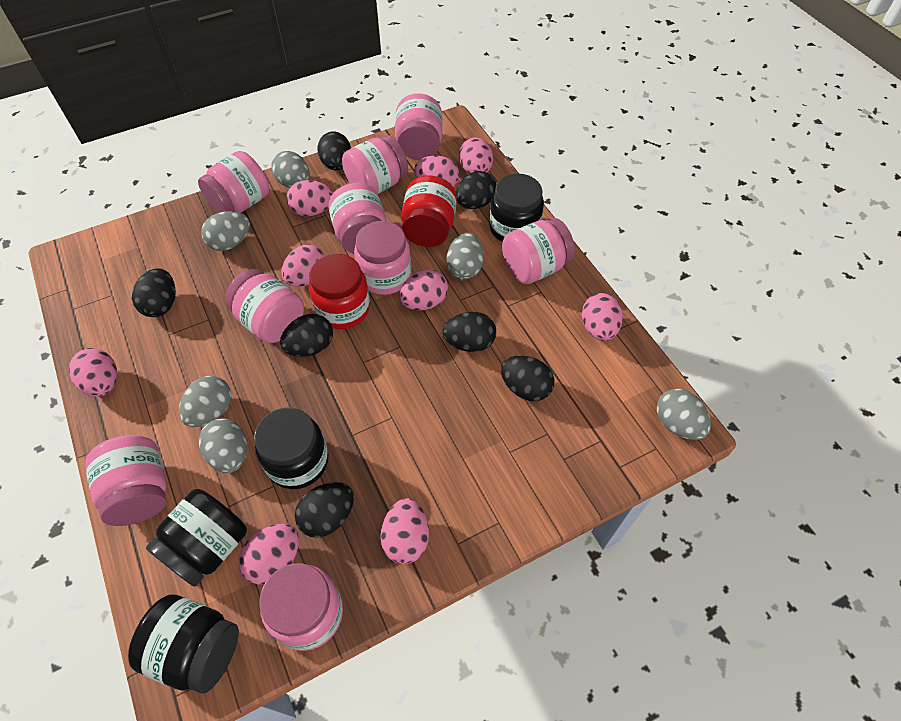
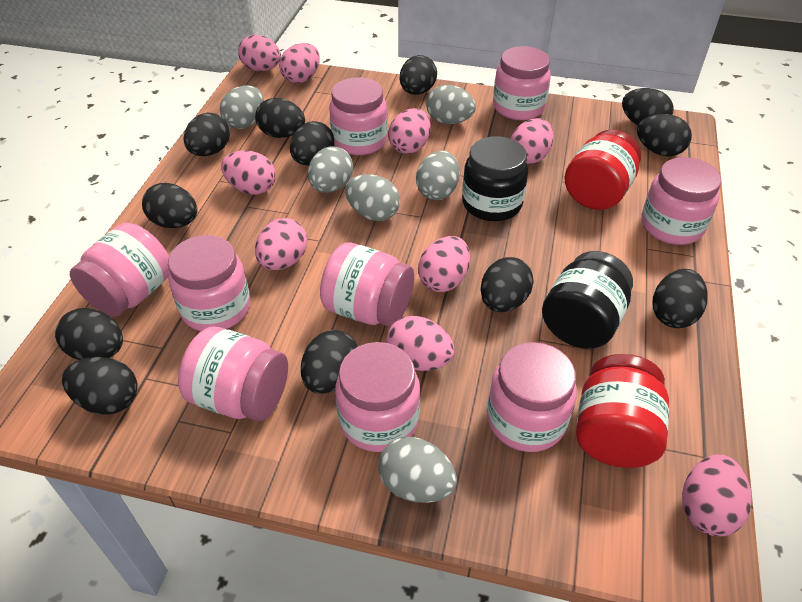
black egg: 7 -> 12
black jar: 4 -> 2

